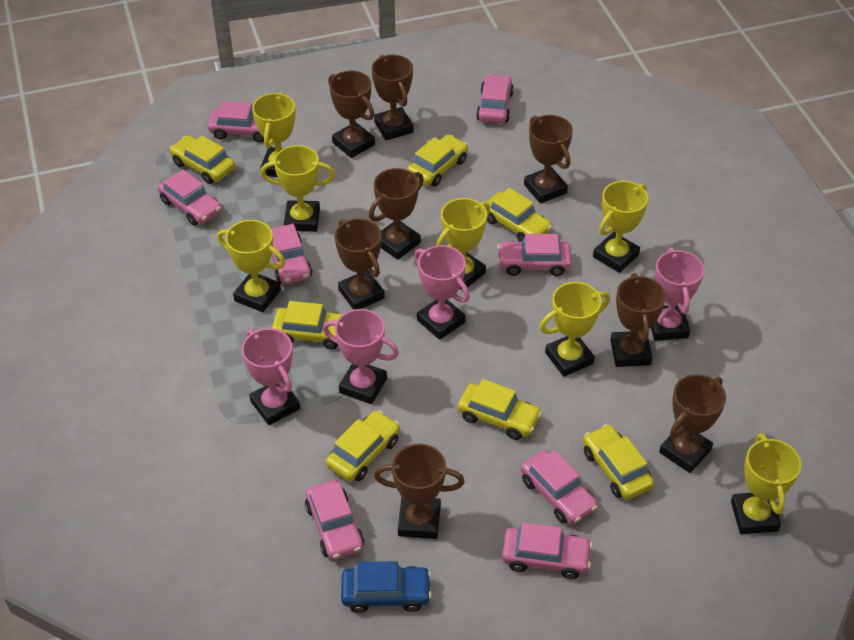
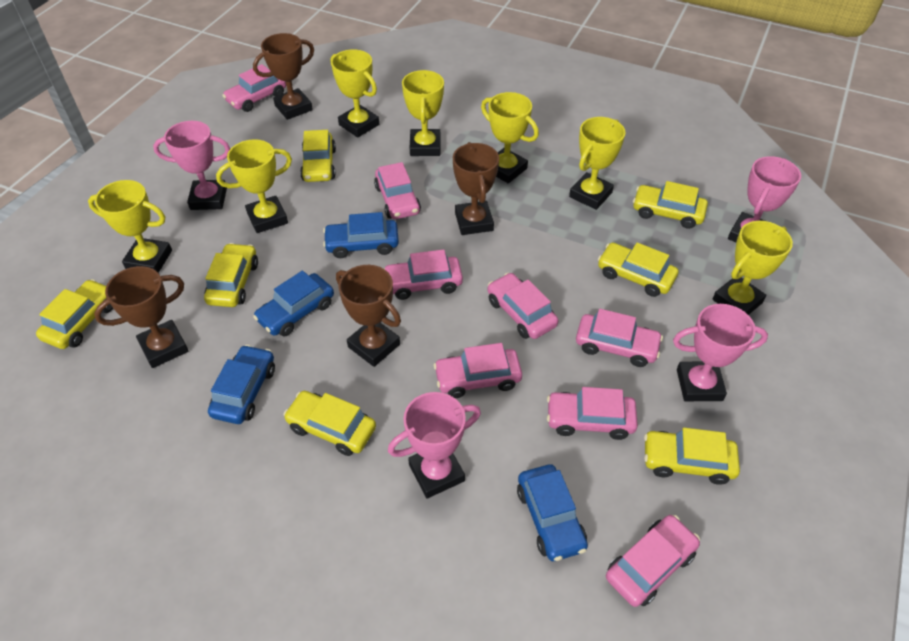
blue car: 1 -> 4
brown trophy: 8 -> 4

